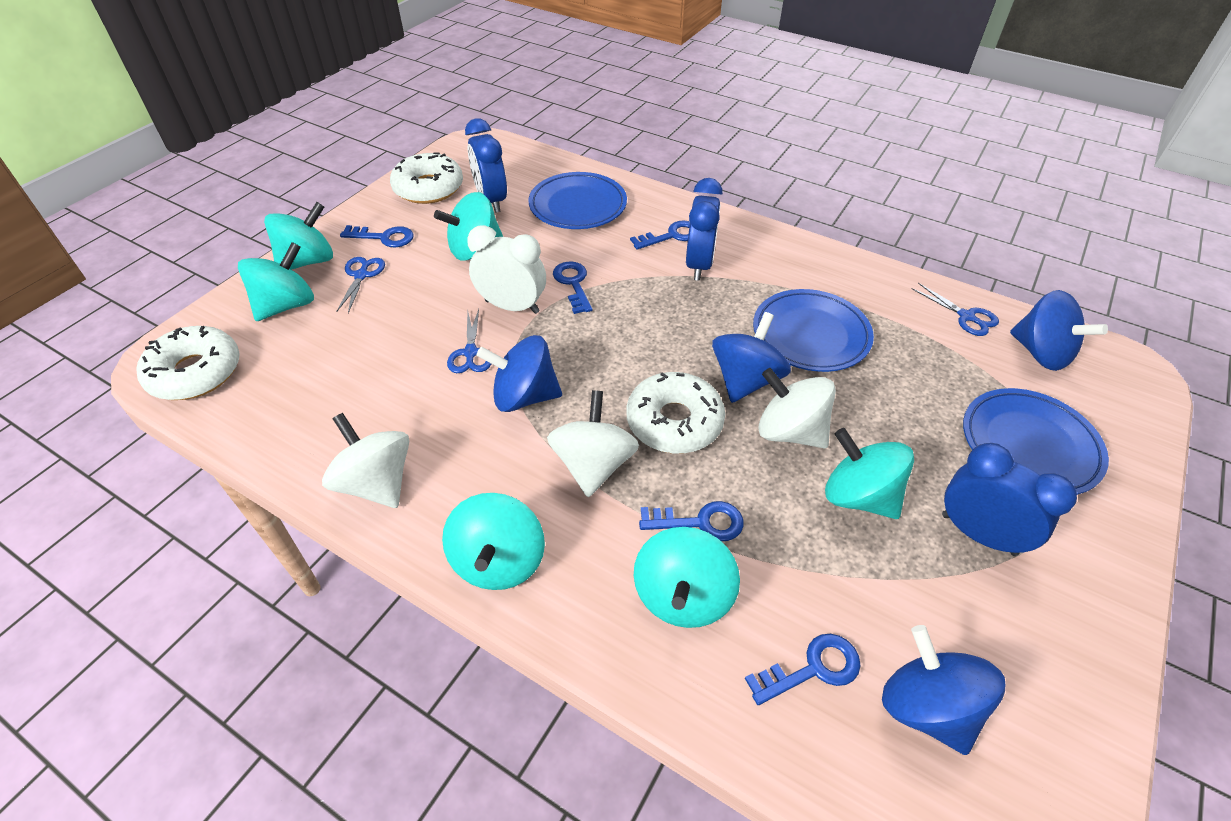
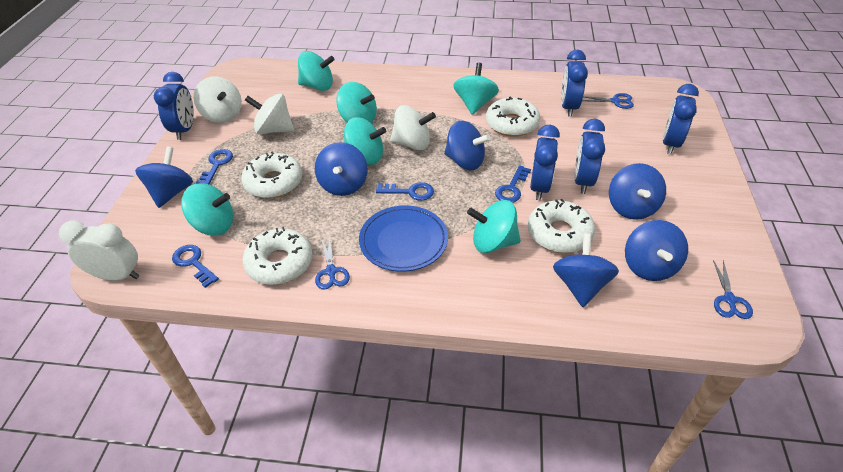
blue clock: 3 -> 5
blue key: 5 -> 4
blue plate: 3 -> 1
blue spinning top: 4 -> 6
white donut: 3 -> 4

